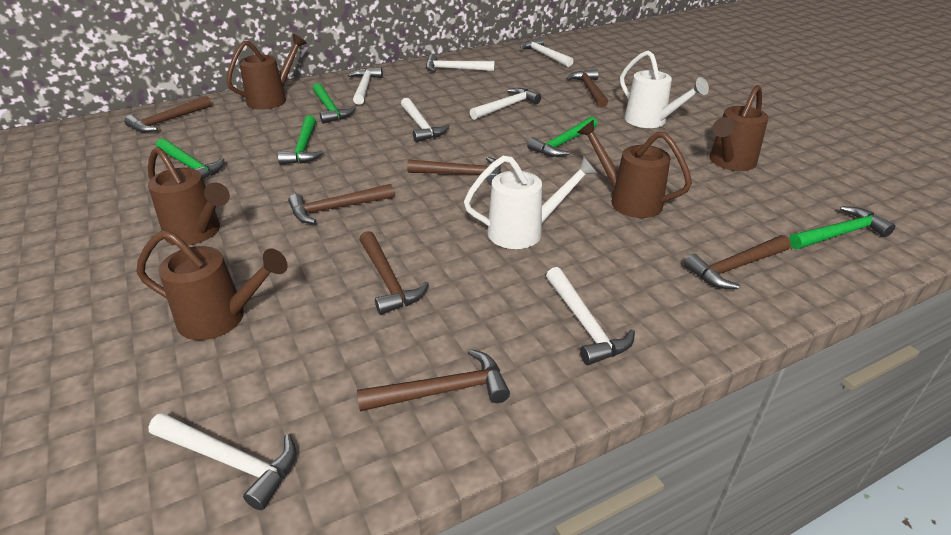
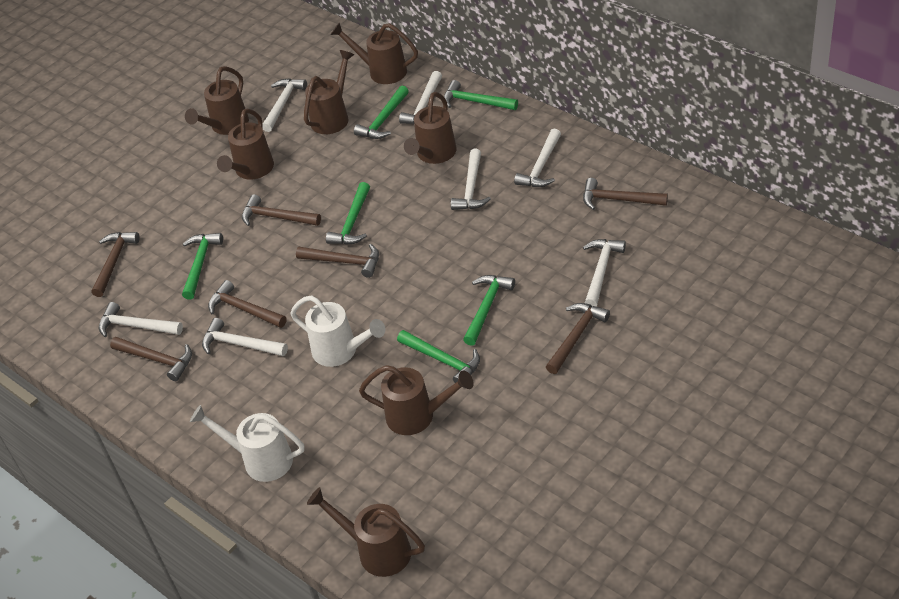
brown watering can: 5 -> 7
green hammer: 5 -> 6

